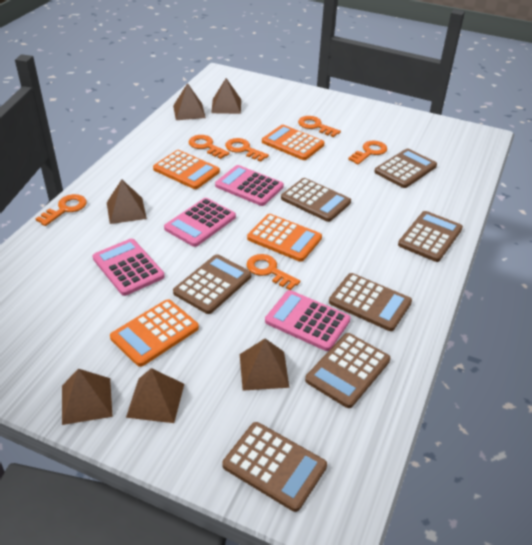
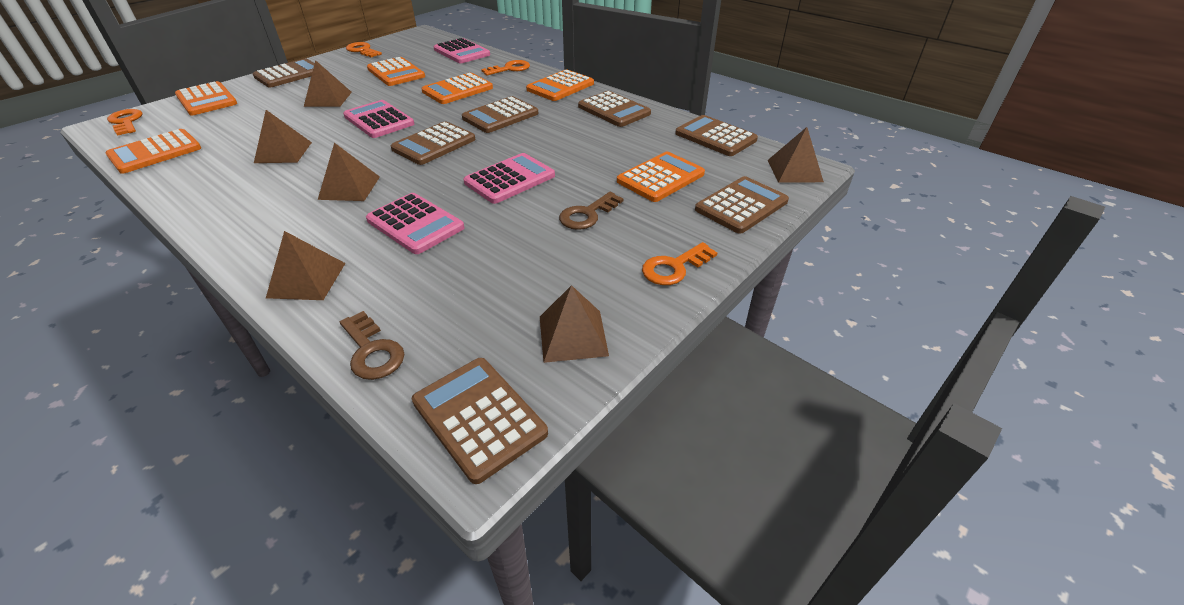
brown key: 0 -> 2
orange calculator: 4 -> 6
orange key: 6 -> 4

